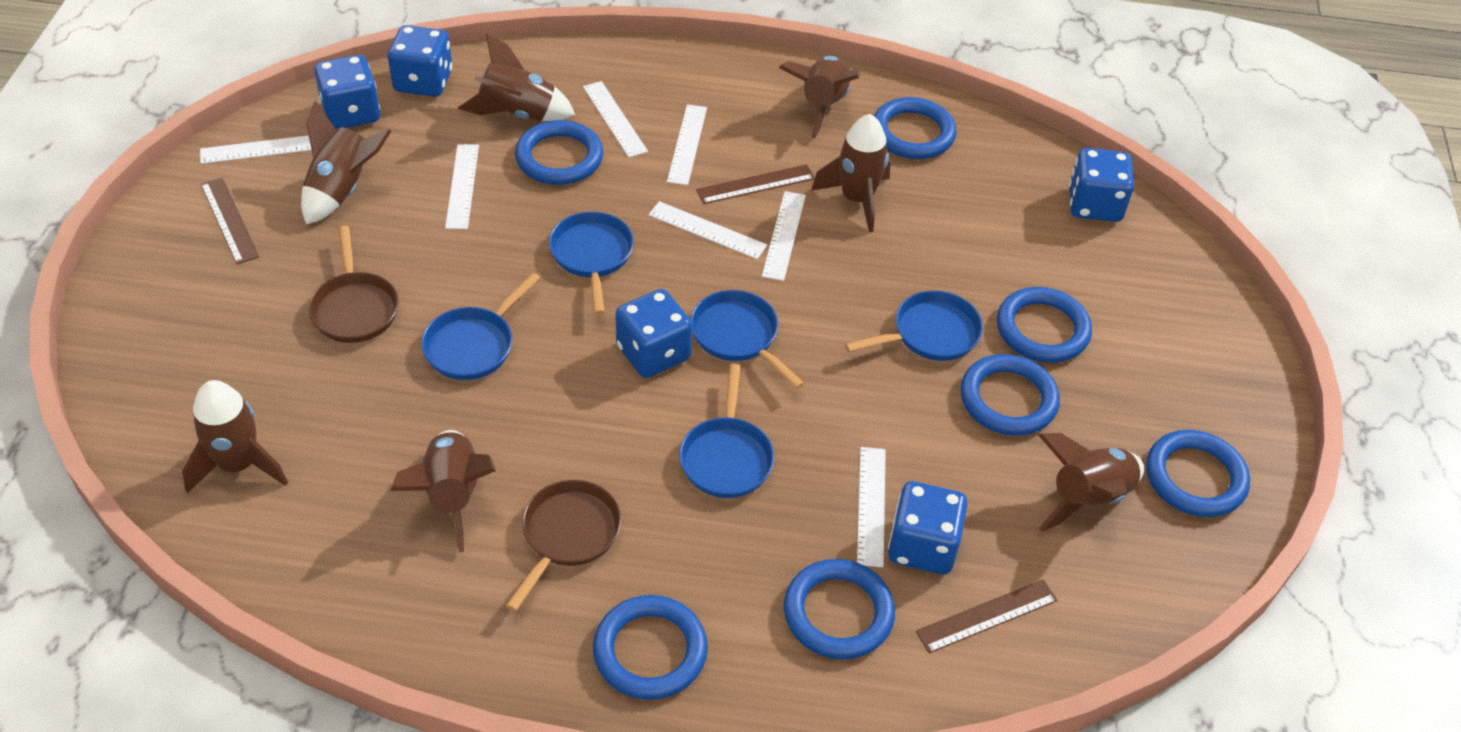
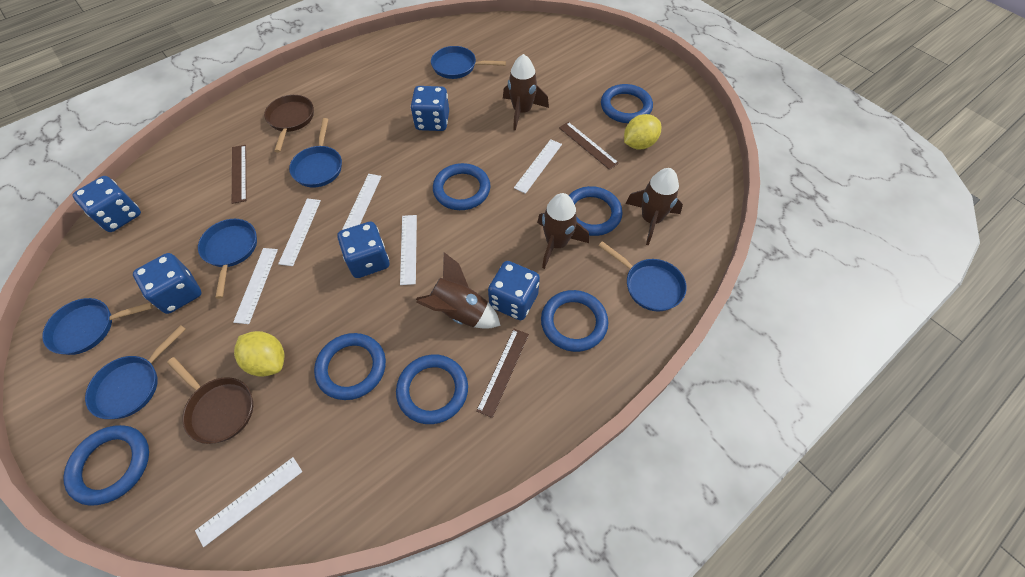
blue pan: 5 -> 6
brown rocket: 7 -> 4
white ruler: 7 -> 6
yellow lemon: 0 -> 2

